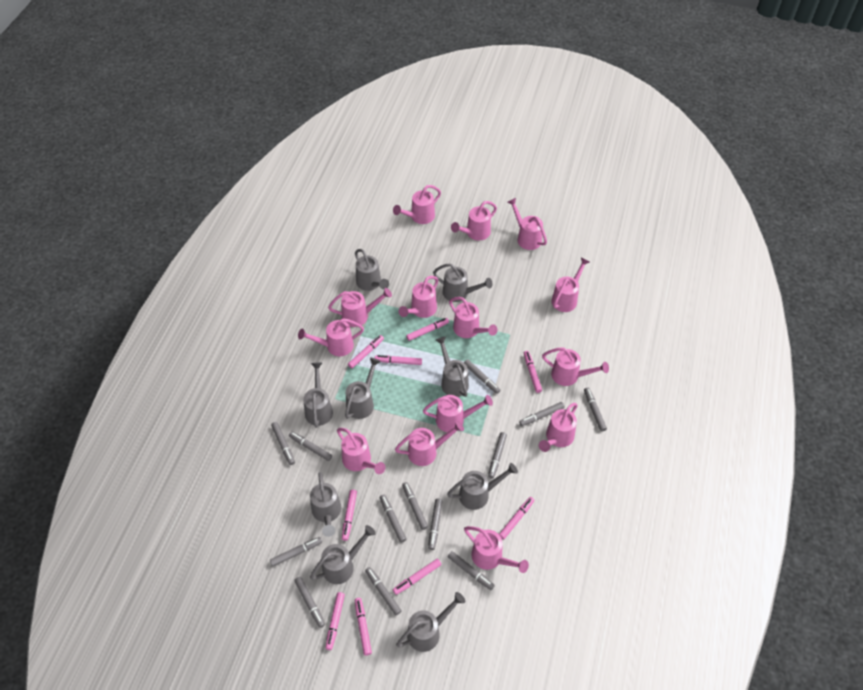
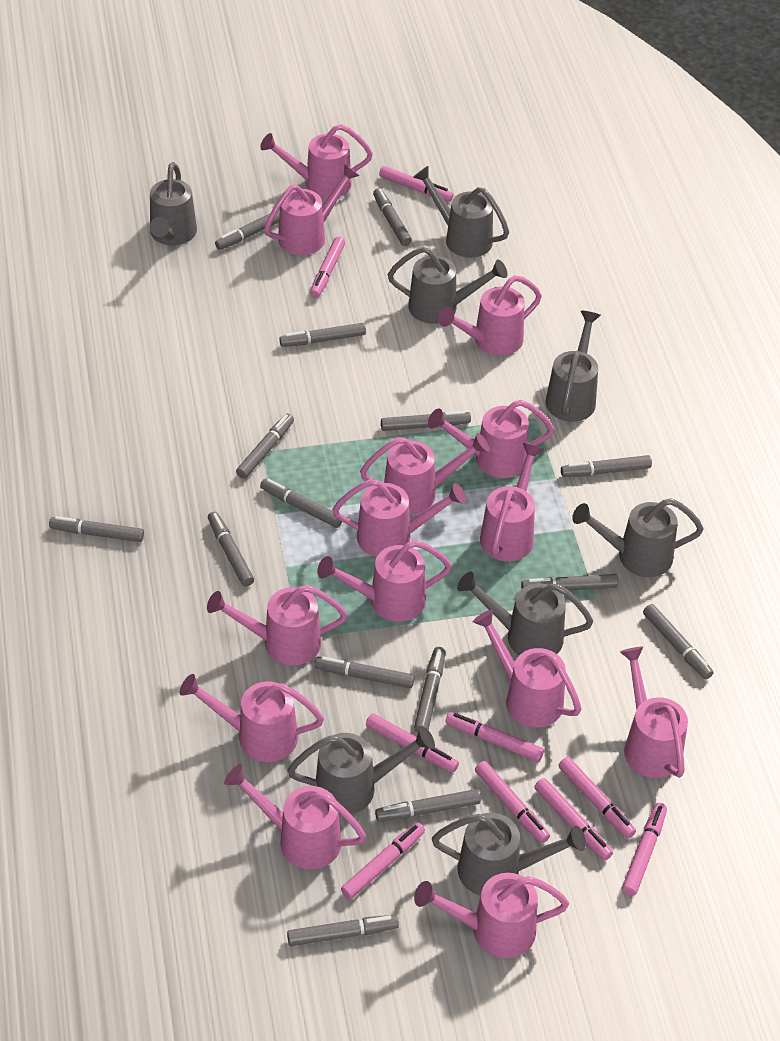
grey marker: 13 -> 15
grey watering can: 9 -> 8

